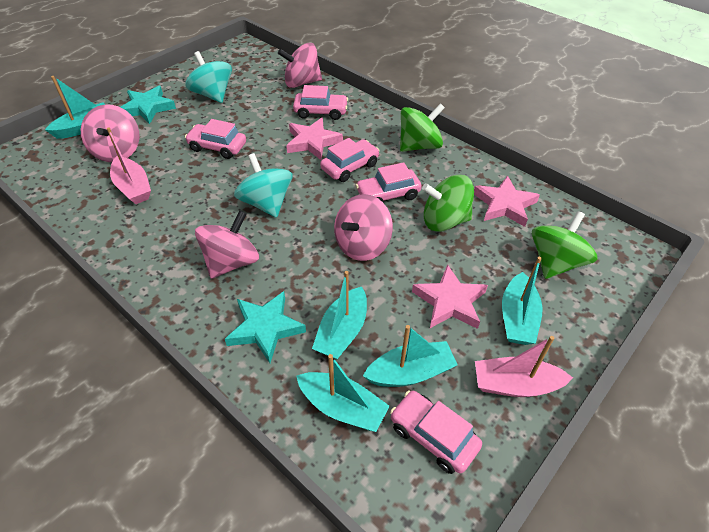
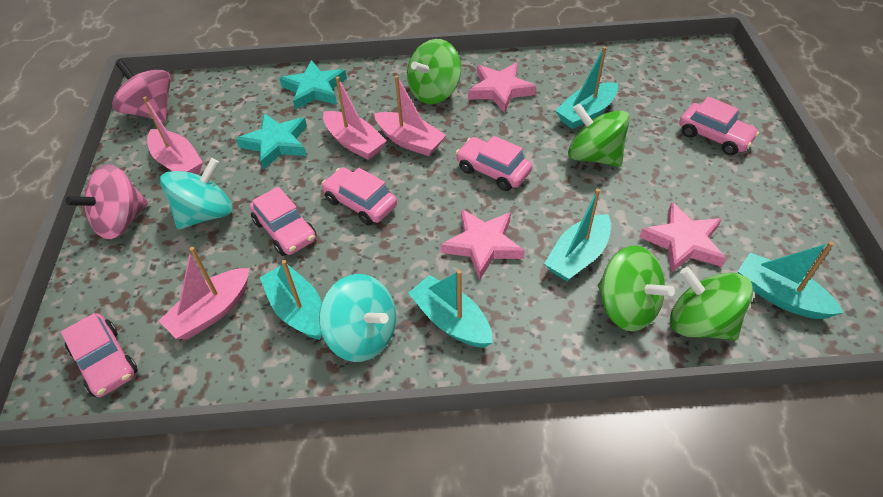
green spinning top: 3 -> 4
pink boat: 2 -> 4
pink spinning top: 4 -> 2

